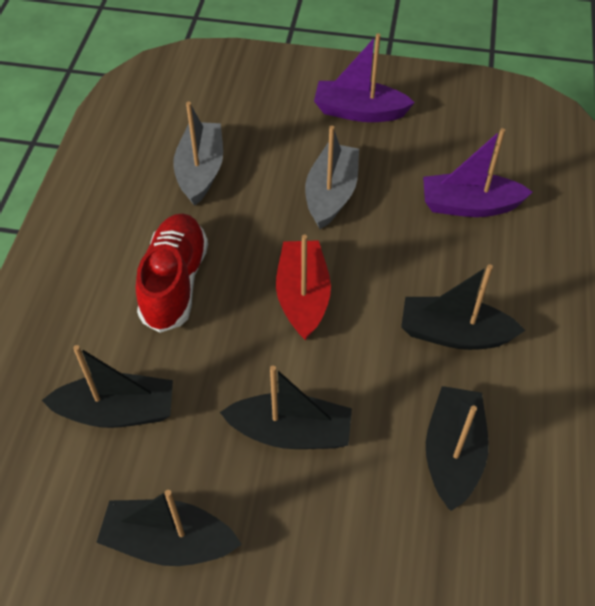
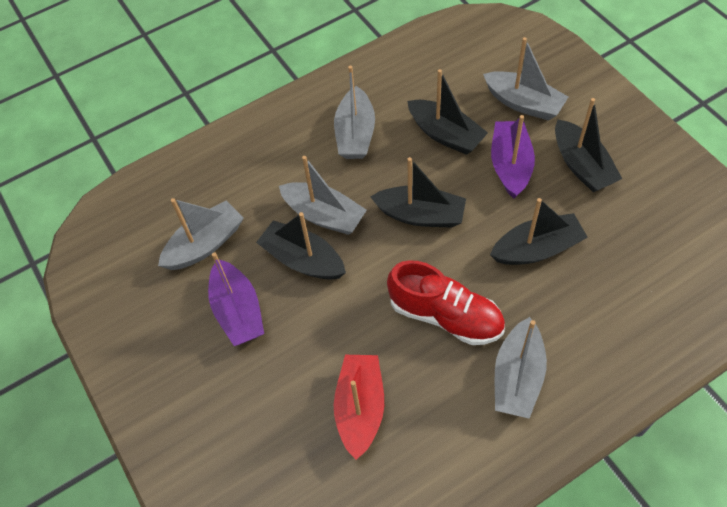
grey boat: 2 -> 5

